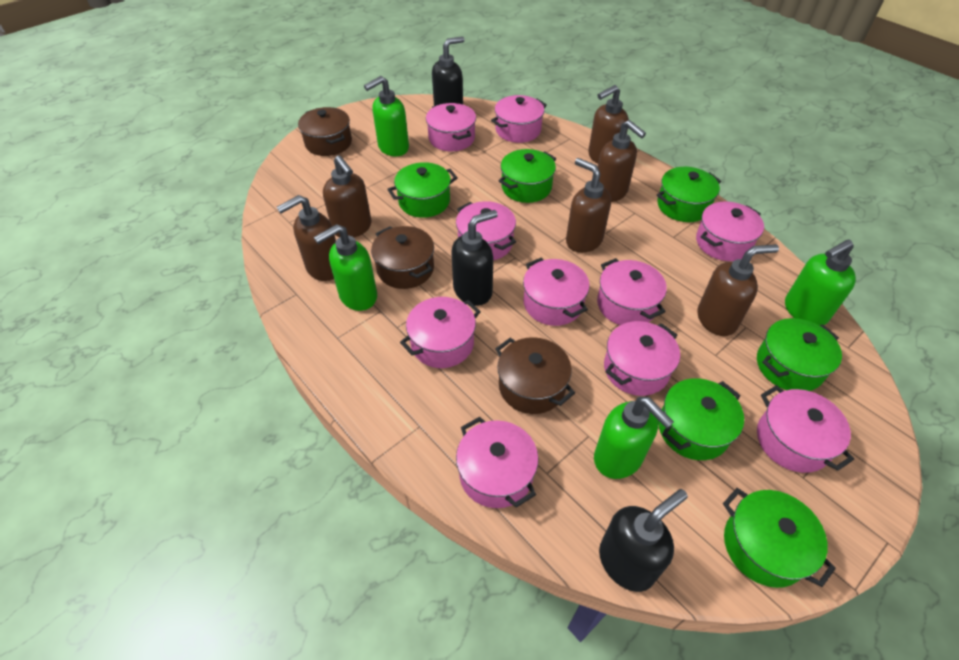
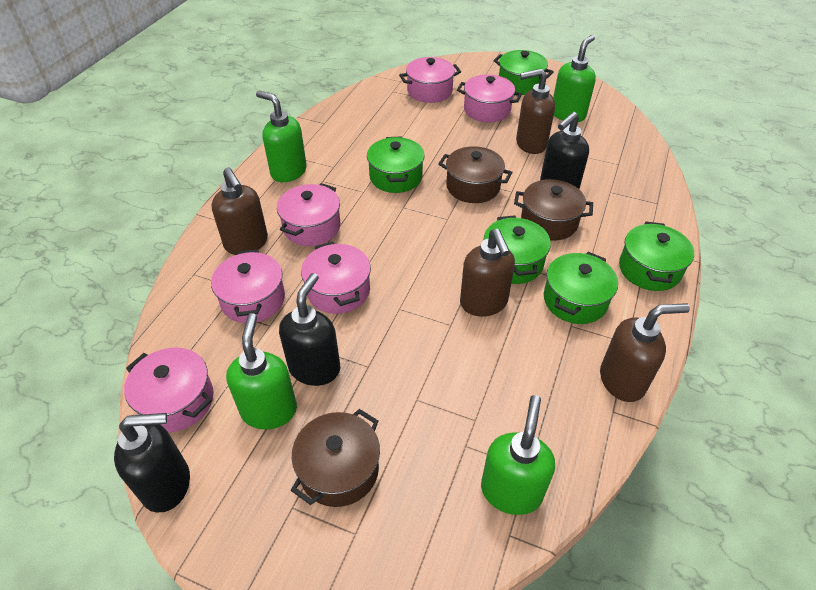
brown soap dispenser: 6 -> 4
green pot: 6 -> 5
pink pot: 10 -> 6

